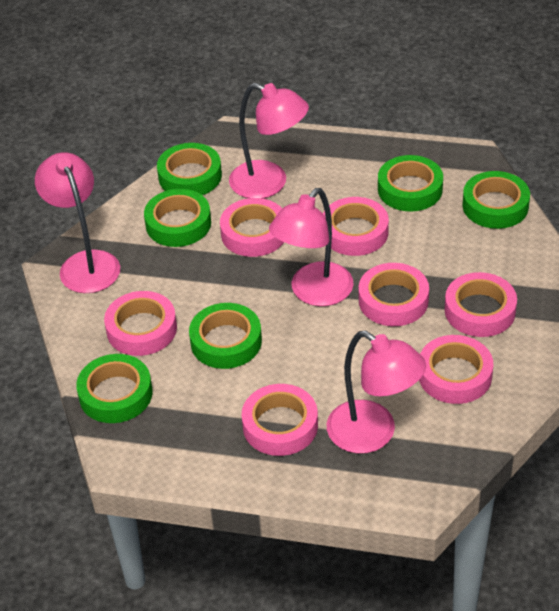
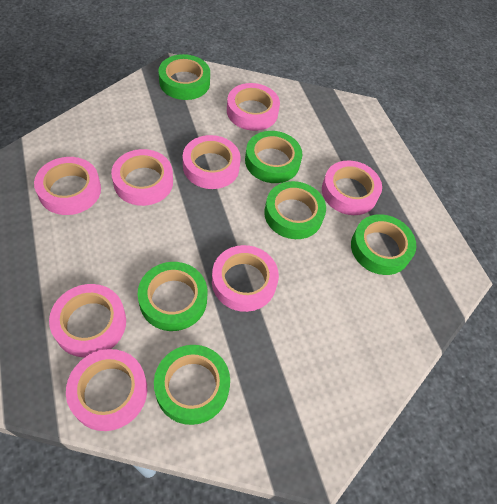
pink lamp: 4 -> 0
pink tape: 7 -> 8

